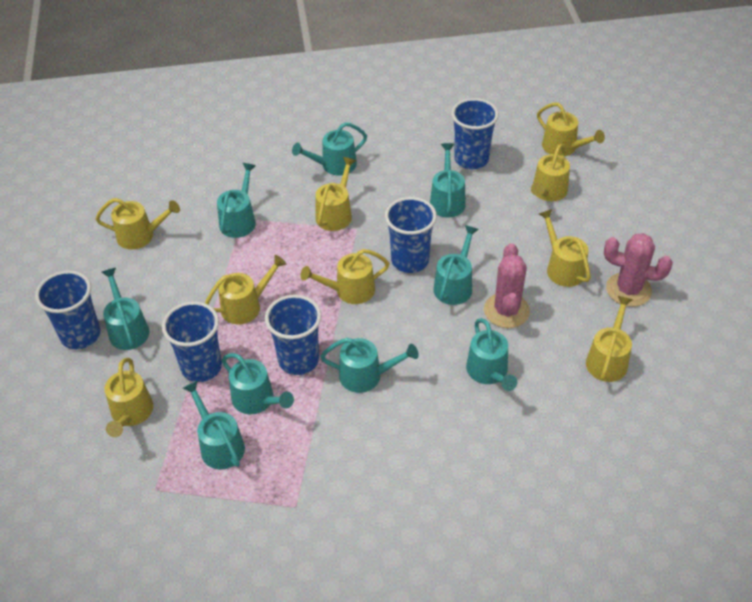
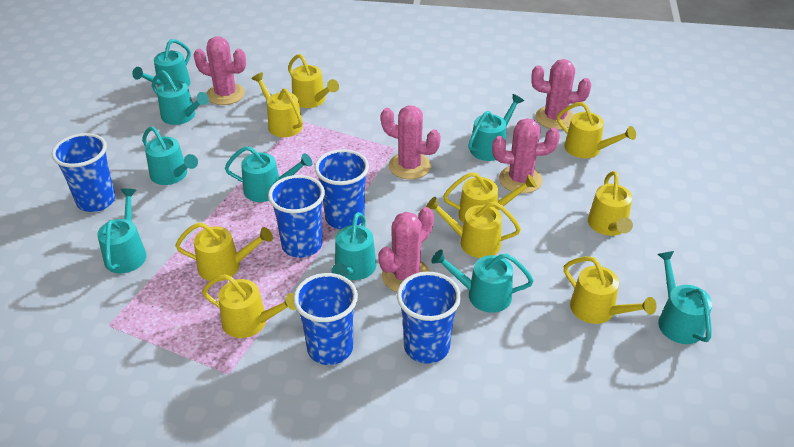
pink cactus: 2 -> 5

